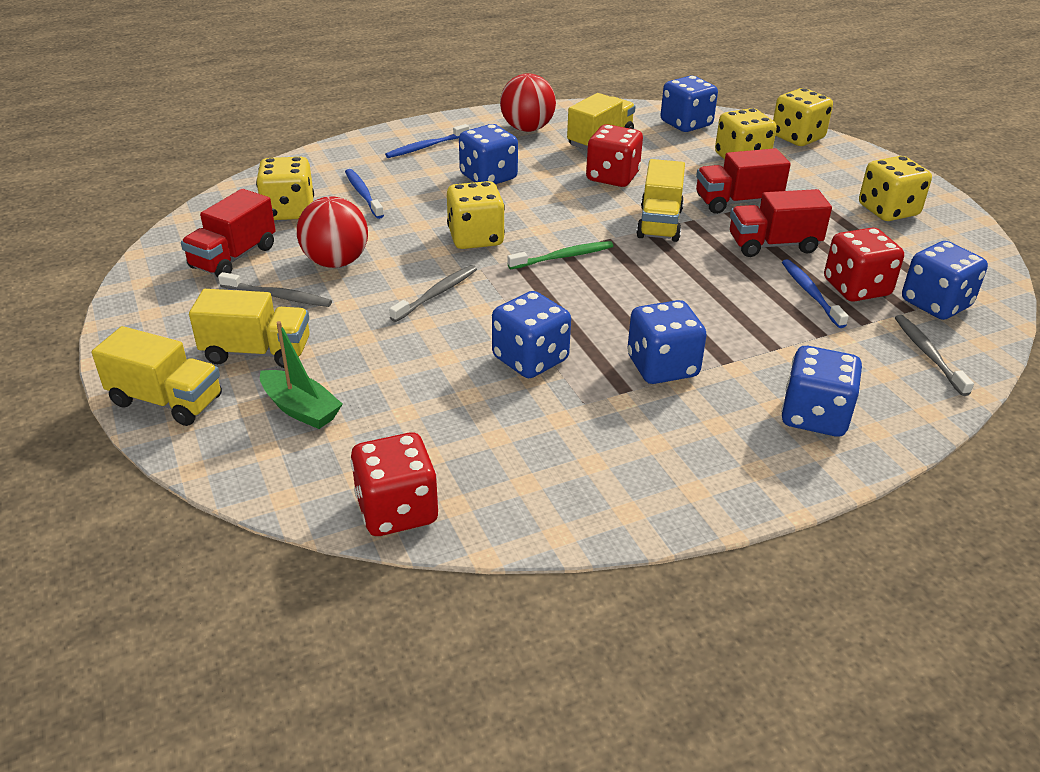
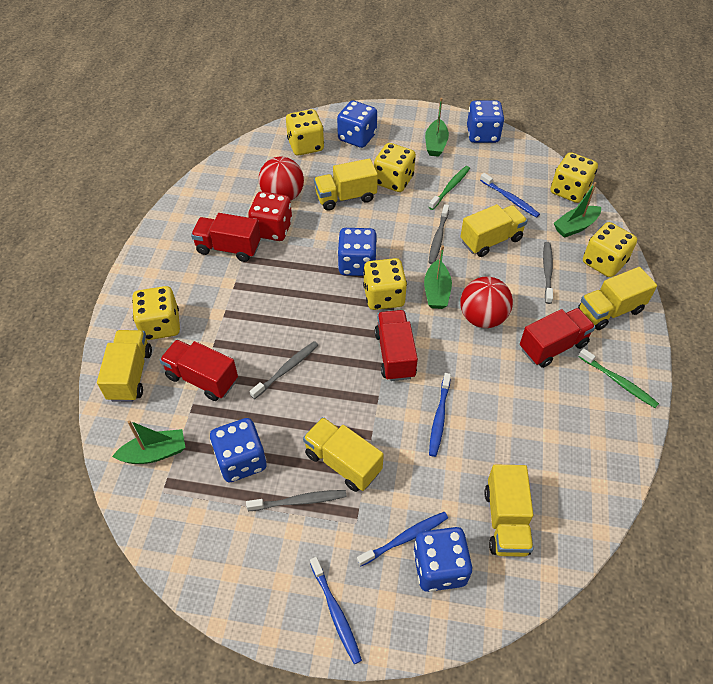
blue dice: 6 -> 5
blue toothbrush: 3 -> 4
green boat: 1 -> 4
green toothbrush: 1 -> 2
grey toothbrush: 3 -> 4
red dice: 3 -> 1
red truck: 3 -> 4
yellow dice: 5 -> 6
yellow truck: 4 -> 6

